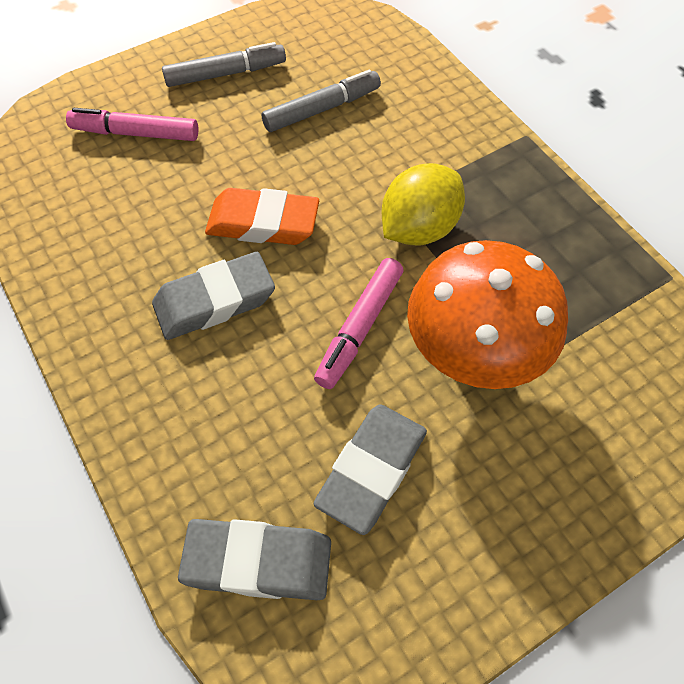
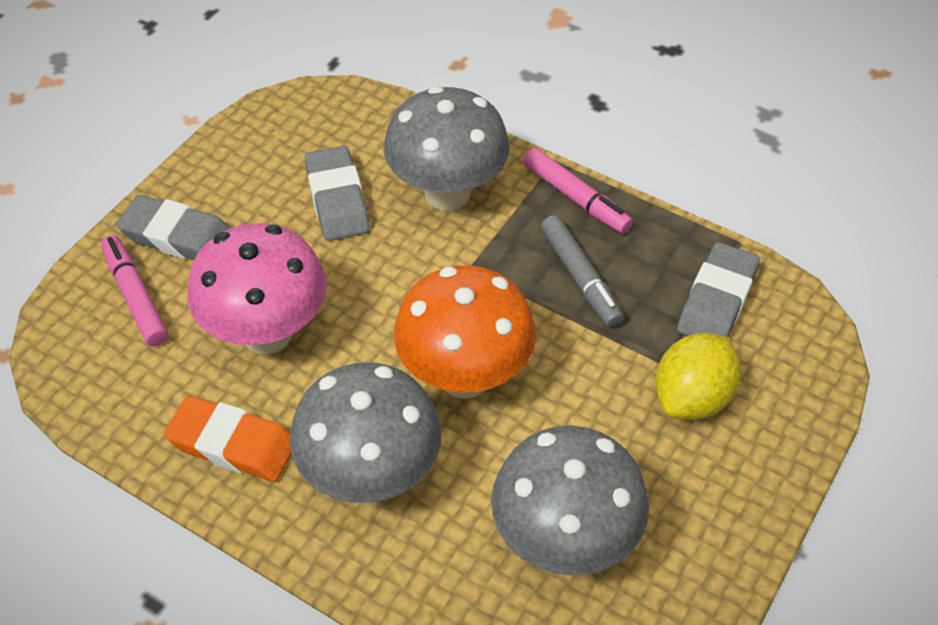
grey marker: 2 -> 1
grey mushroom: 0 -> 3
pink mushroom: 0 -> 1

